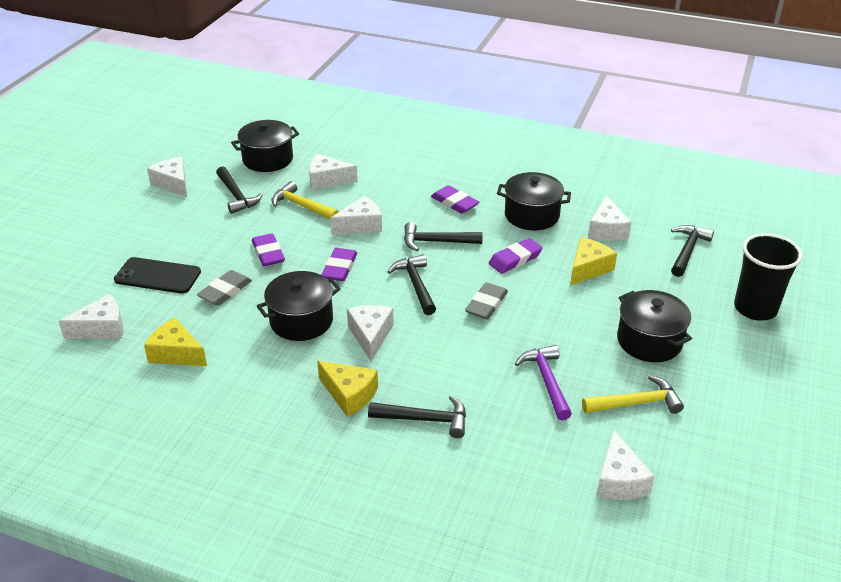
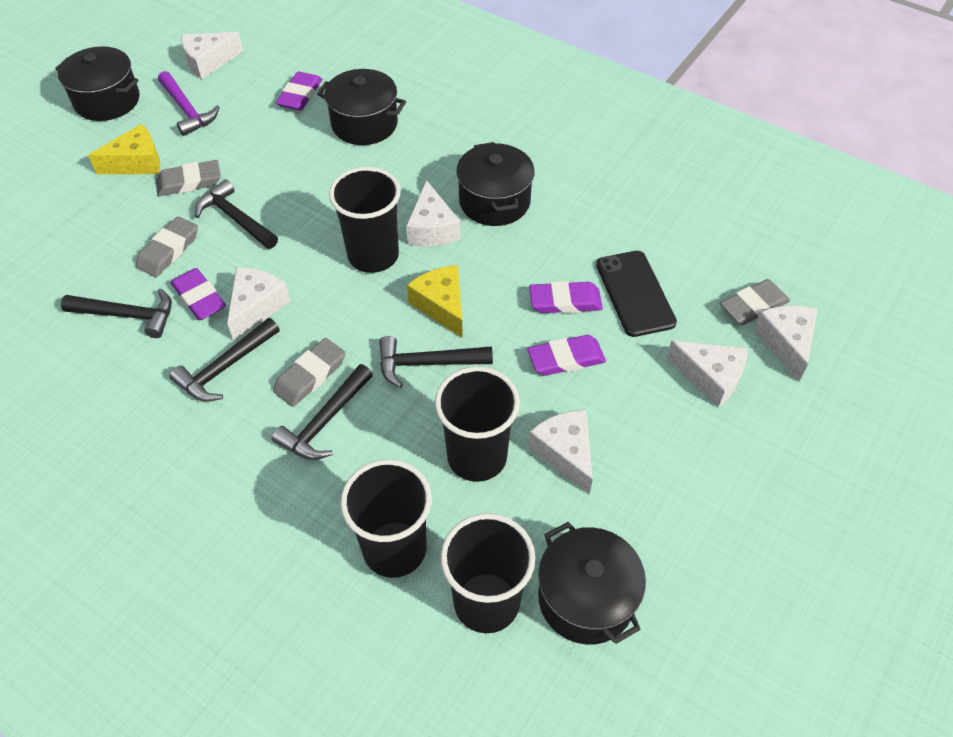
black cup: 1 -> 4
grey eraser: 2 -> 4
white cheese: 7 -> 6
yellow cheese: 3 -> 2
yellow hammer: 2 -> 0

